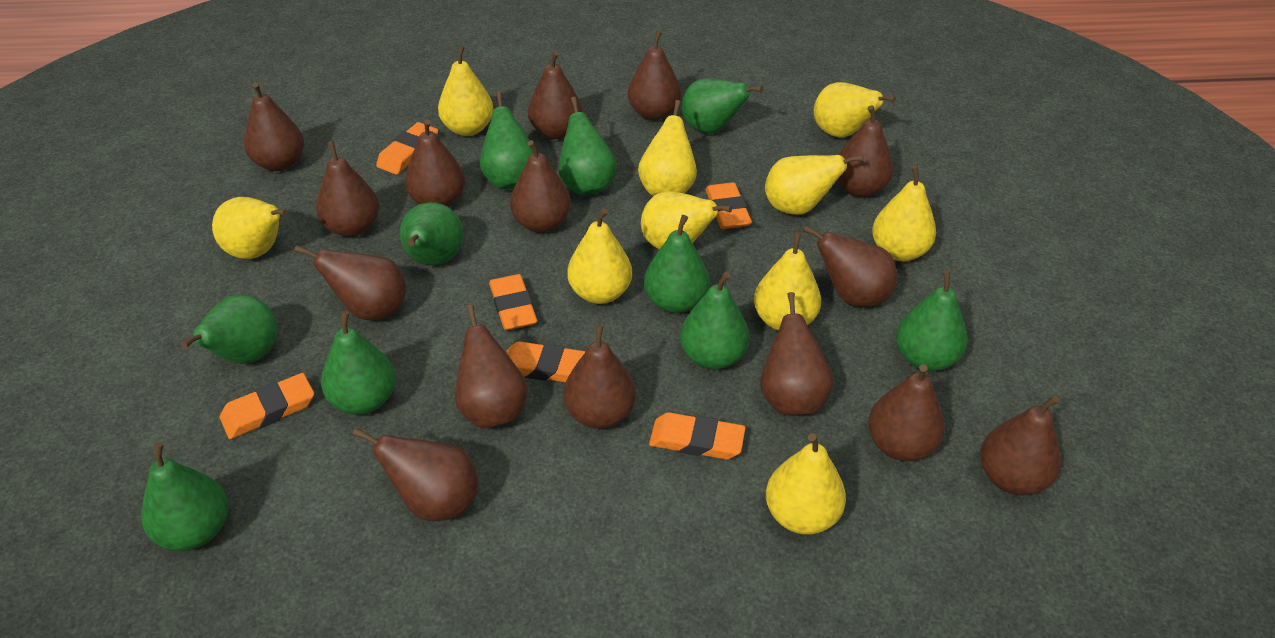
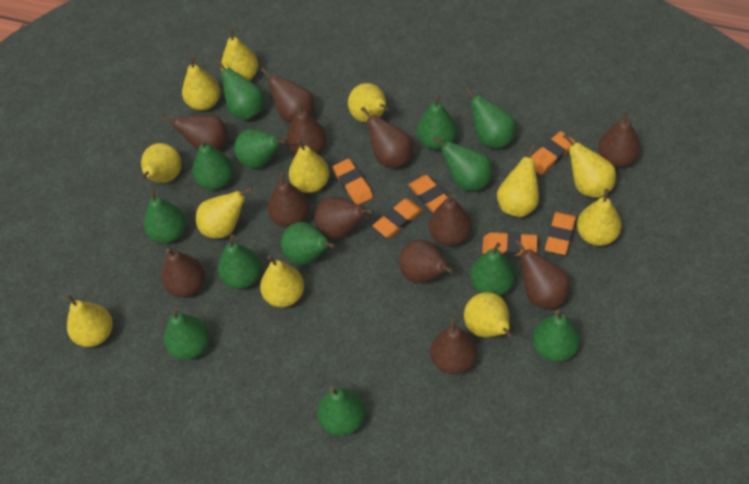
brown pear: 15 -> 12
green pear: 10 -> 13
yellow pear: 10 -> 12

